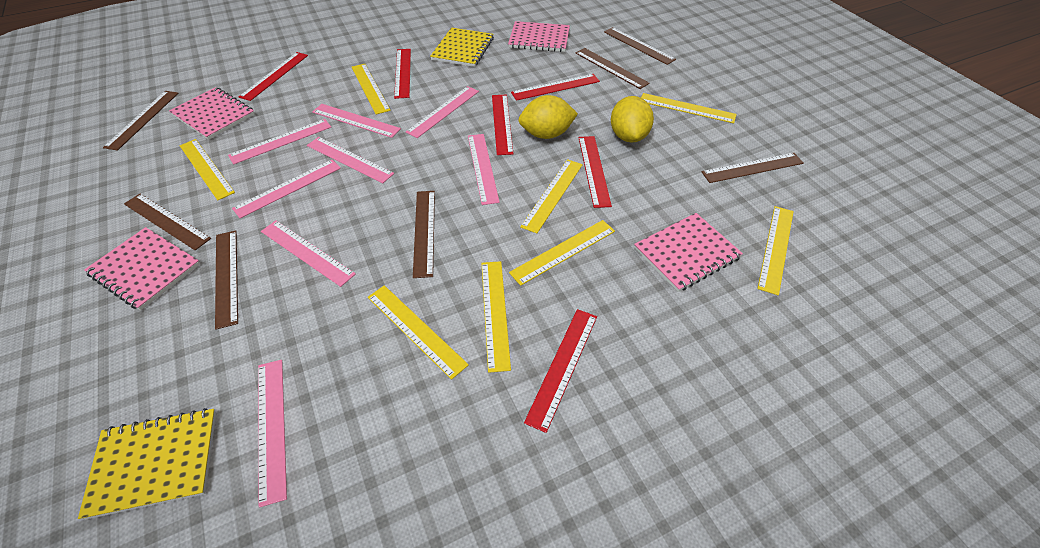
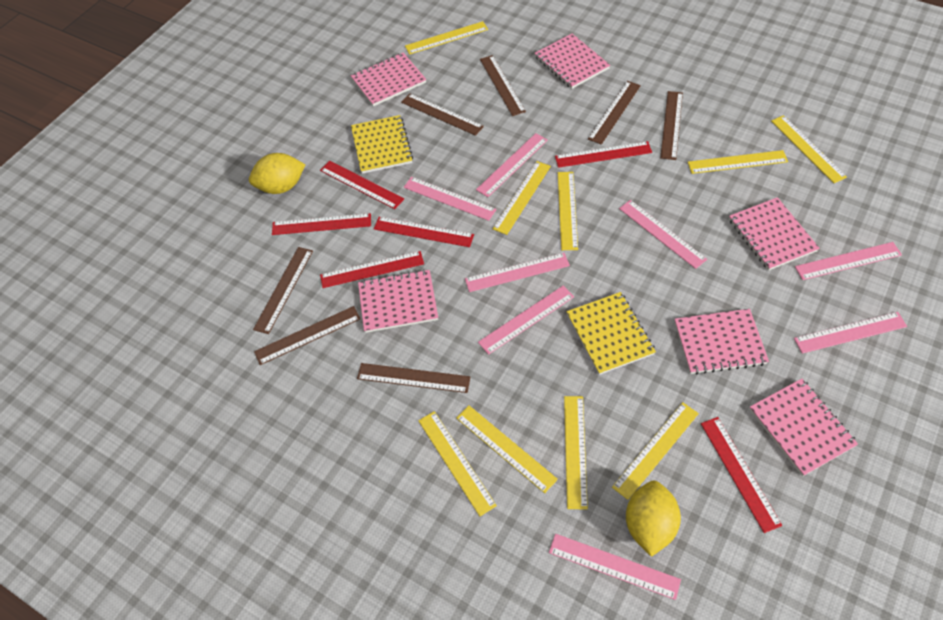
pink notebook: 4 -> 6
yellow ruler: 8 -> 9

